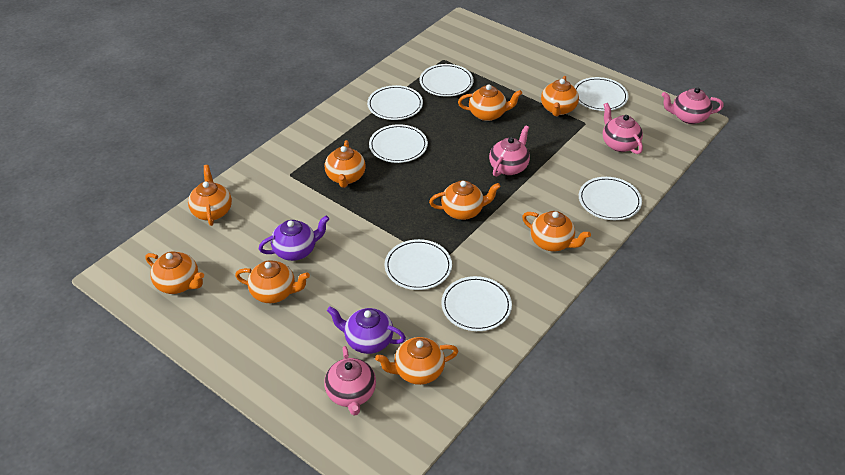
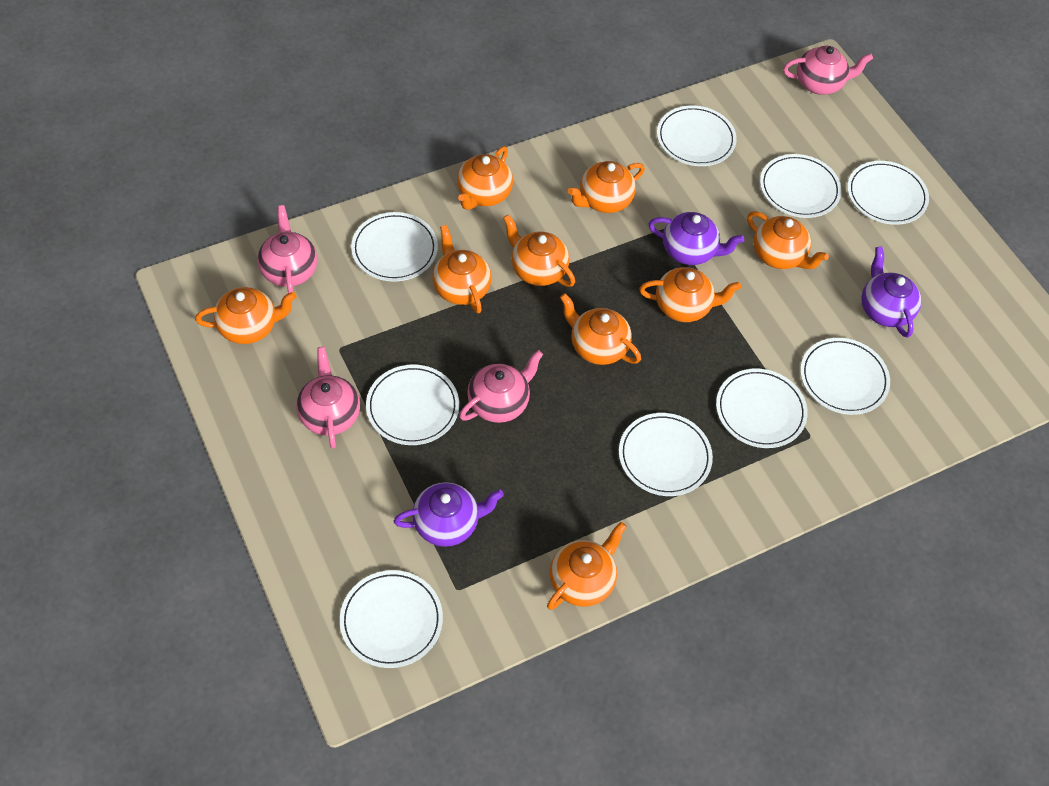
purple teapot: 2 -> 3
white plate: 7 -> 9

